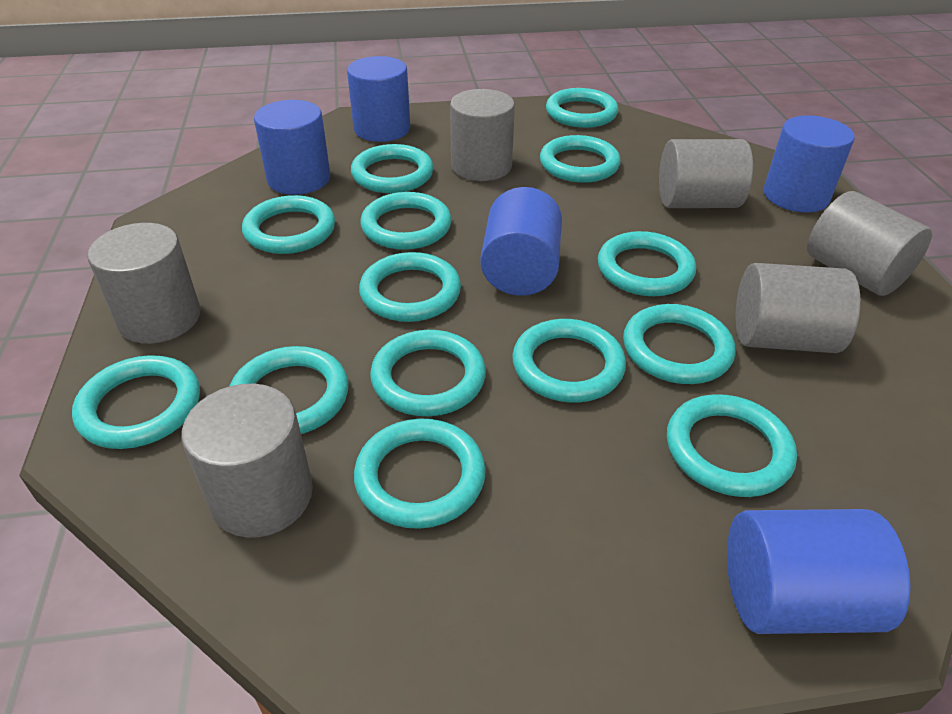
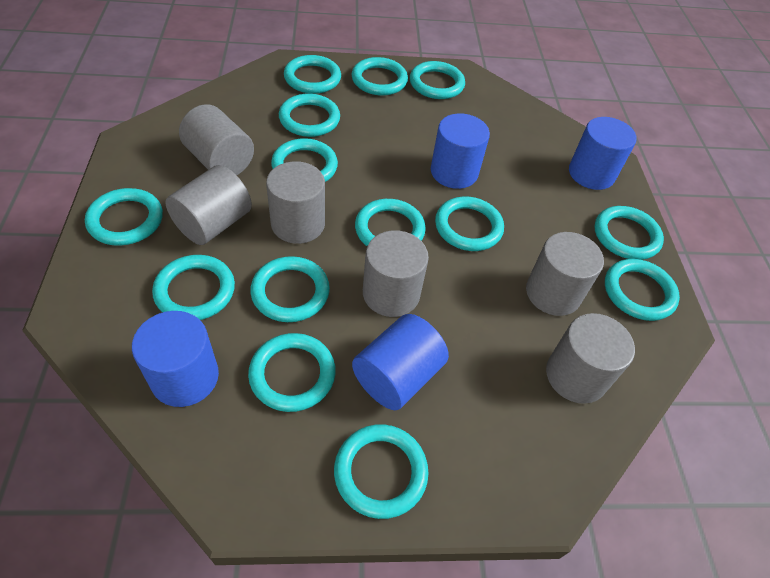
blue cylinder: 5 -> 4

